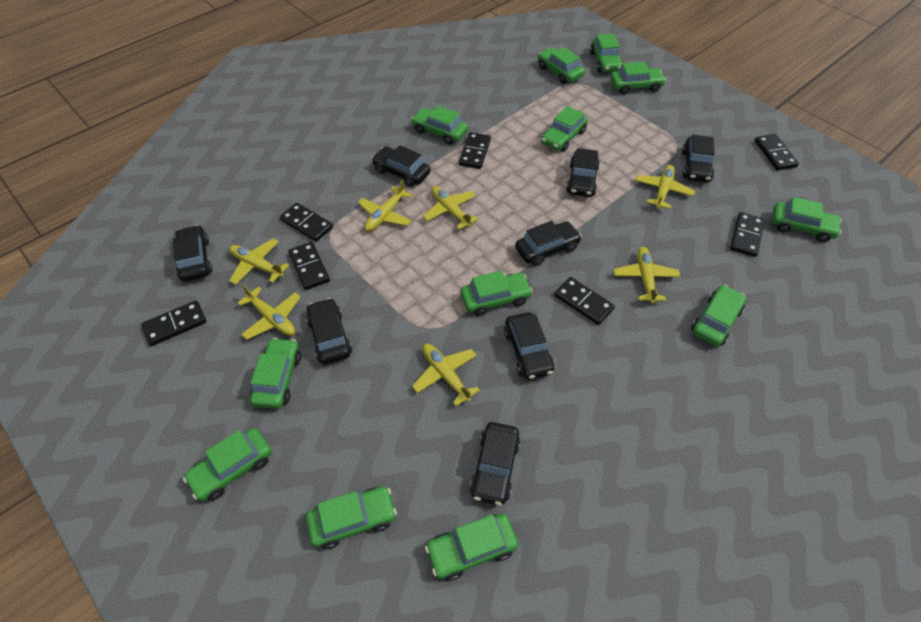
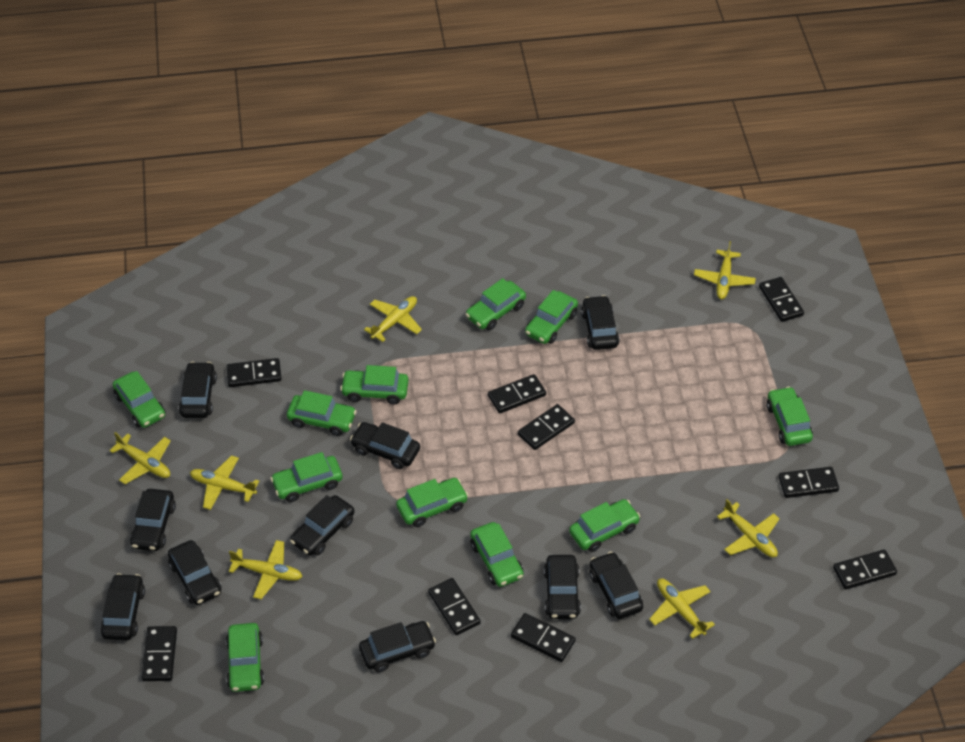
black car: 8 -> 10
black domino: 7 -> 9
green car: 12 -> 11

